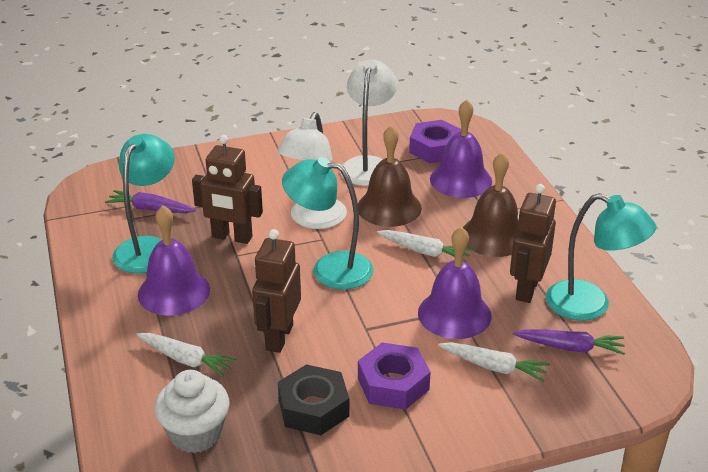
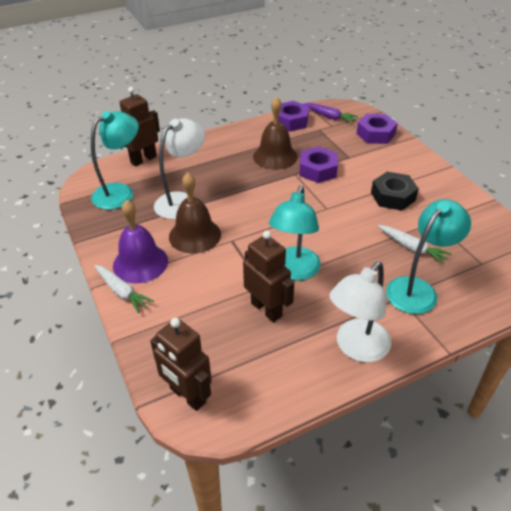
purple bell: 3 -> 1
purple carrot: 2 -> 1
purple nut: 2 -> 3
white carrot: 3 -> 2
white cupcake: 1 -> 0

